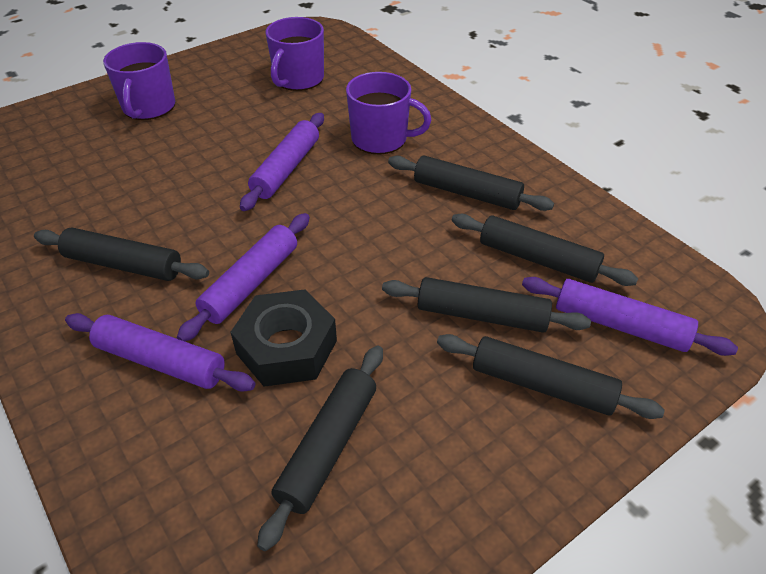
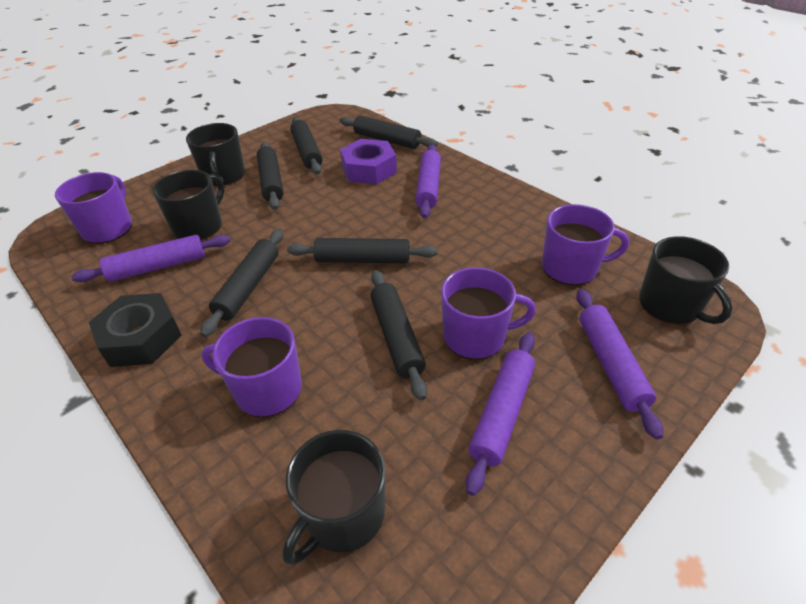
black mug: 0 -> 4
purple mug: 3 -> 4
purple nut: 0 -> 1

